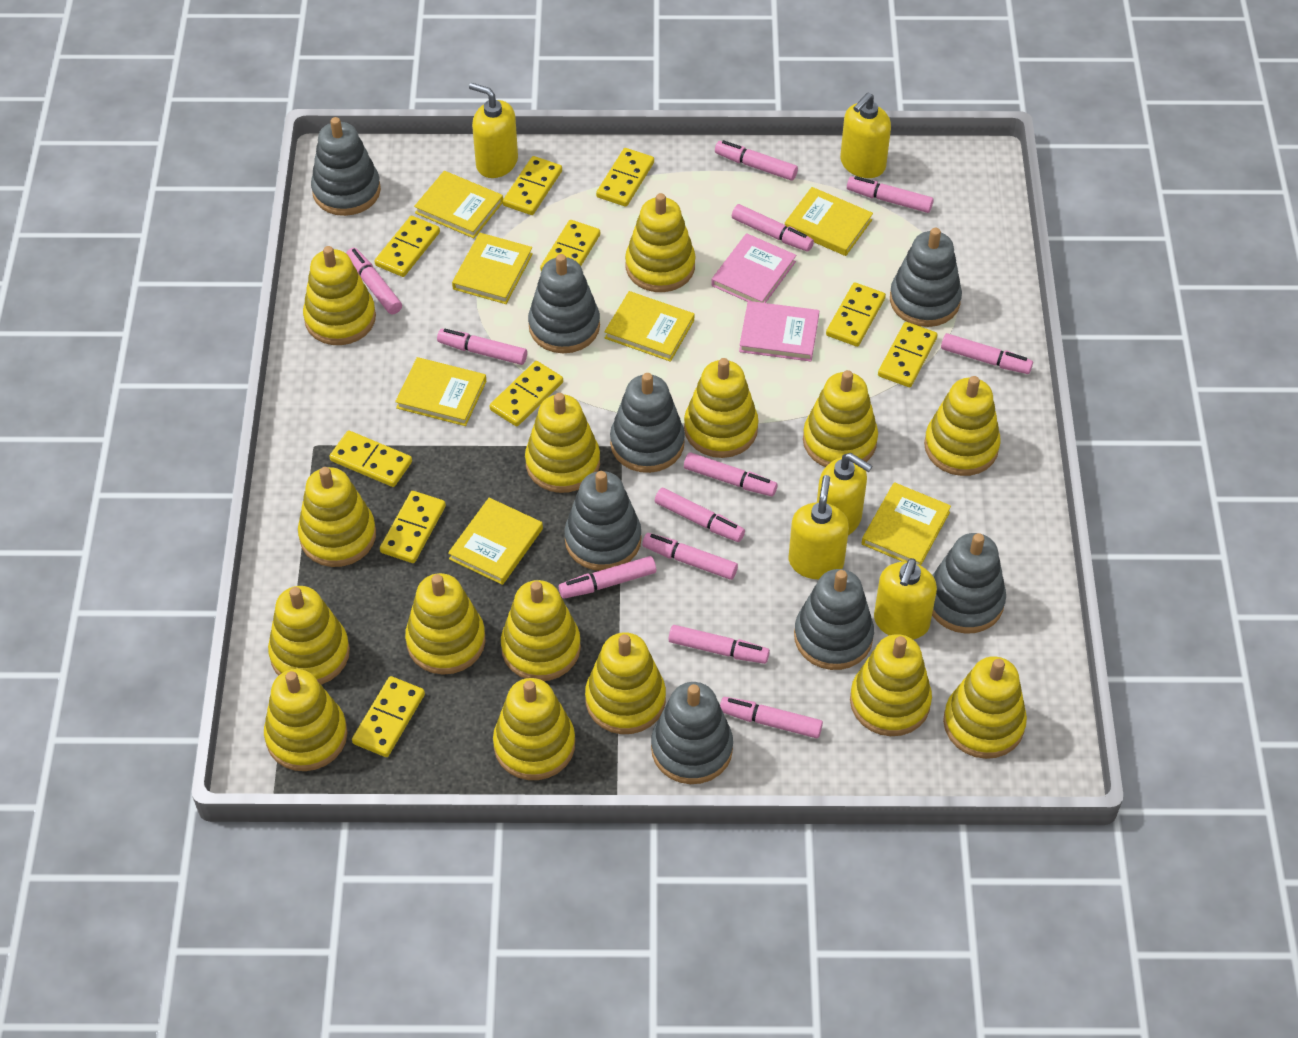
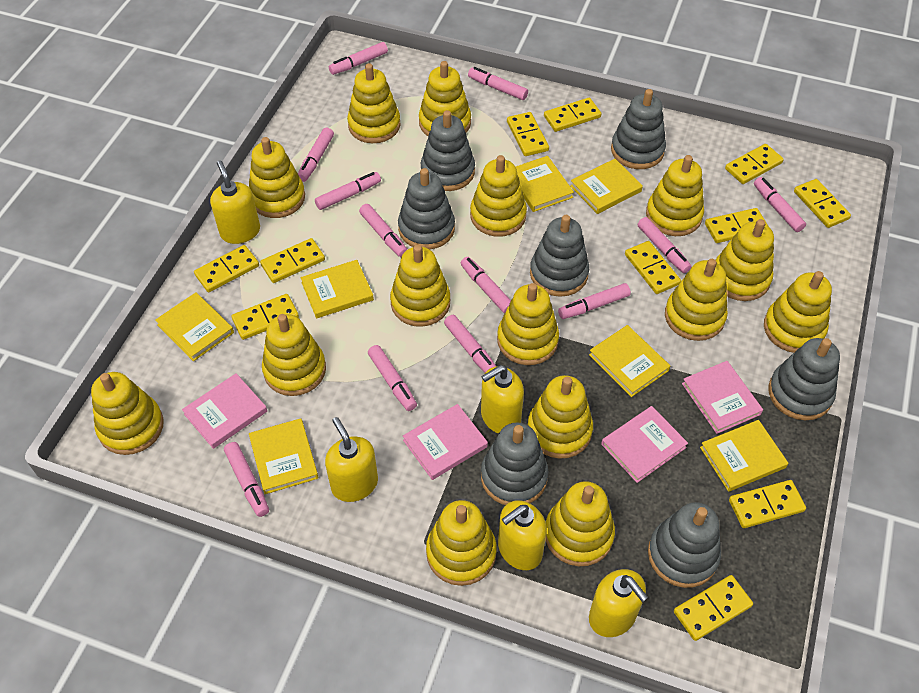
grey stacking toy: 8 -> 7
pink book: 2 -> 4
yellow domino: 10 -> 11

